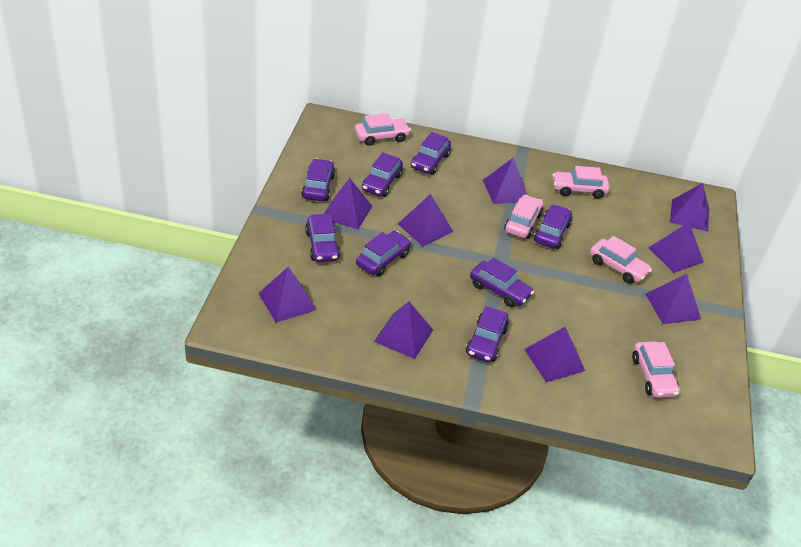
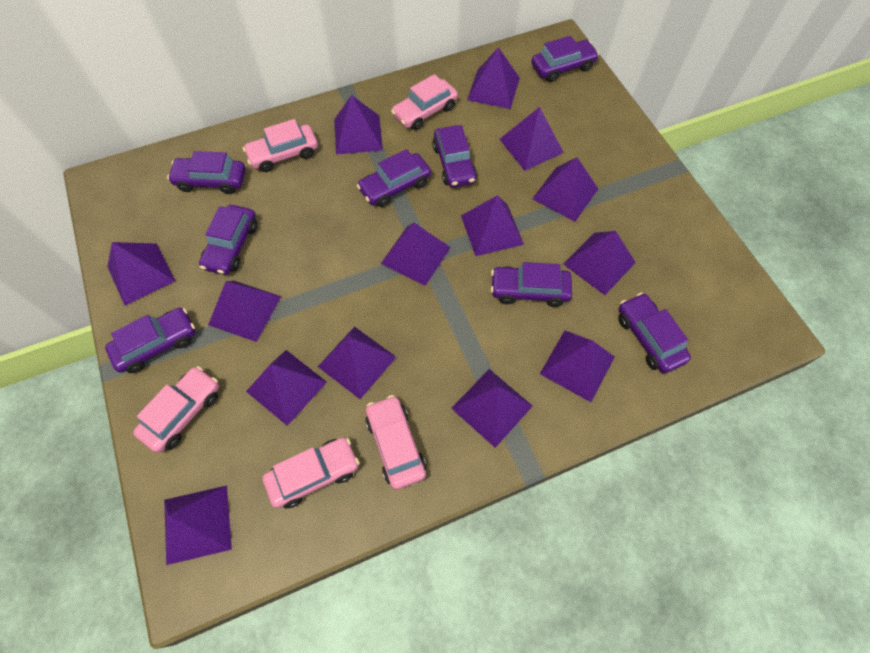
purple pyramid: 9 -> 14

